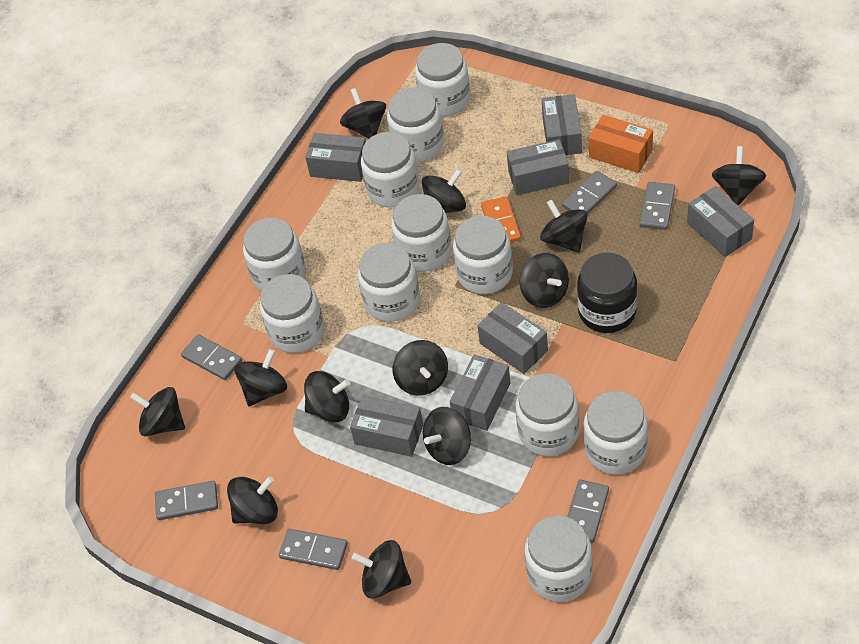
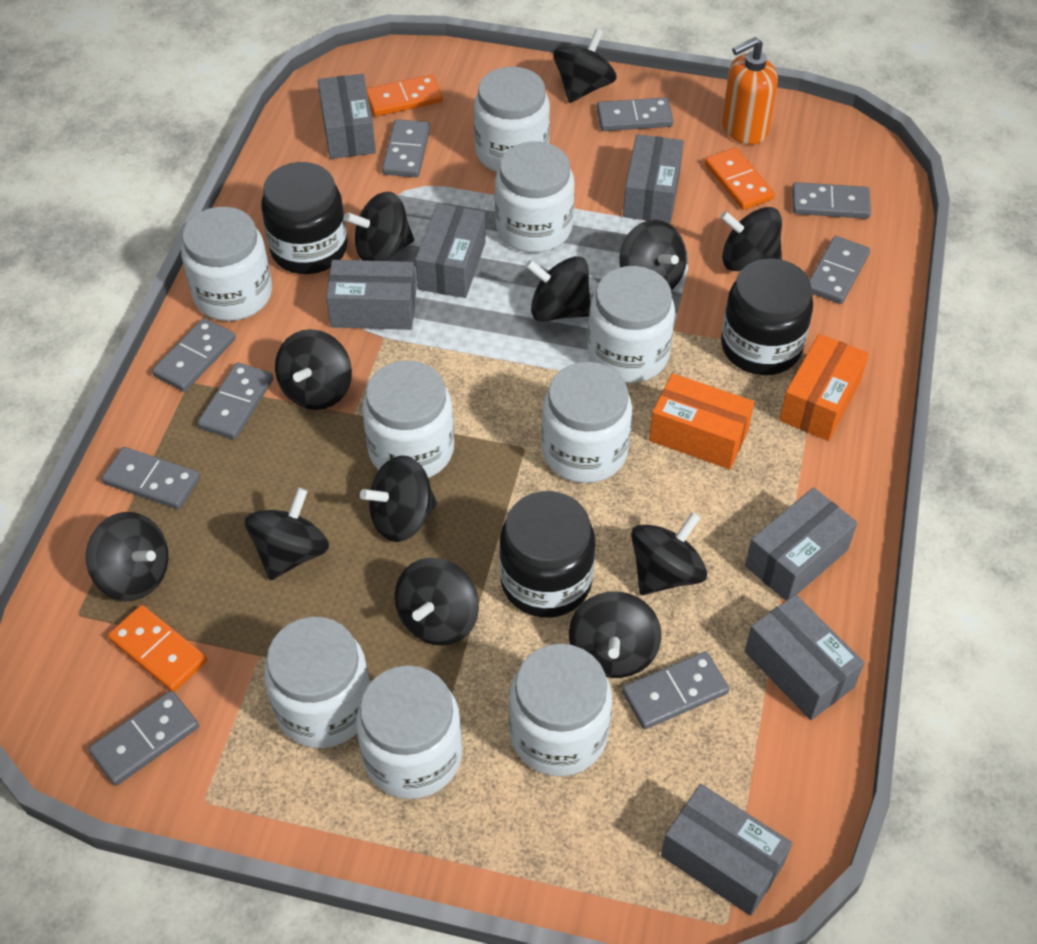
black jar: 1 -> 3
grey domino: 6 -> 9
orange box: 1 -> 2
orange domino: 1 -> 3
orange soap dispenser: 0 -> 1
white jar: 11 -> 9

